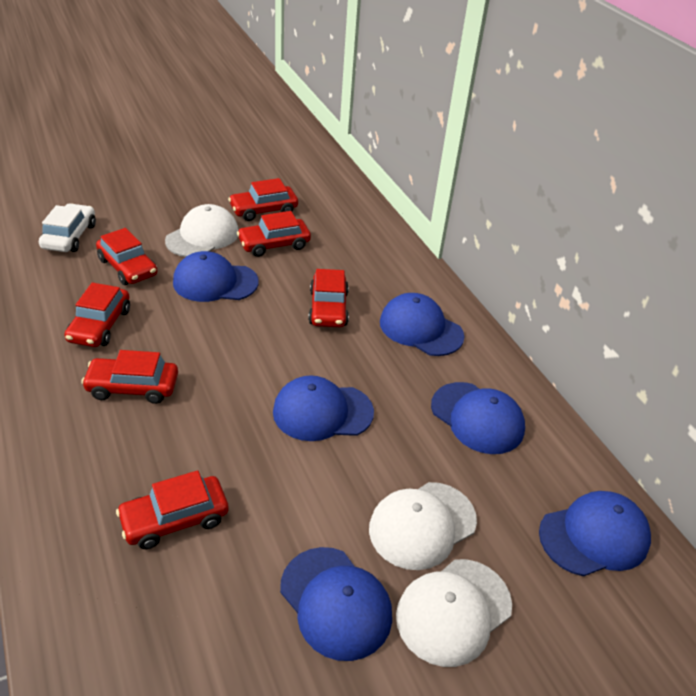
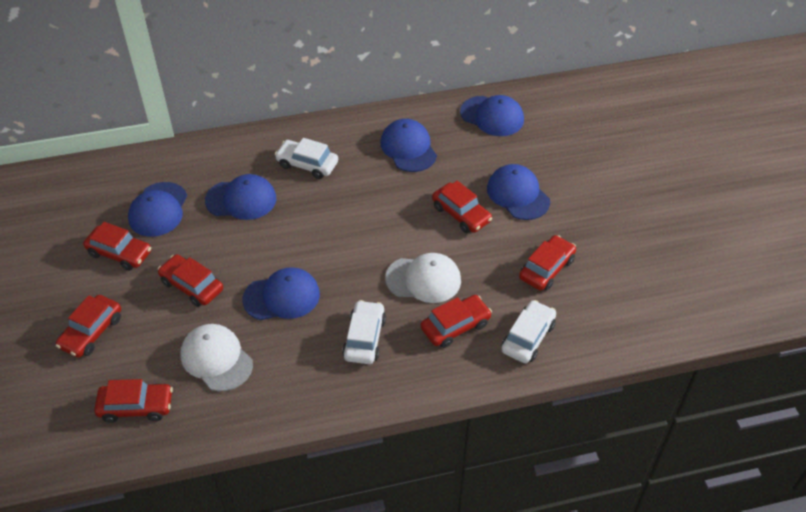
white cap: 3 -> 2
white car: 1 -> 3

